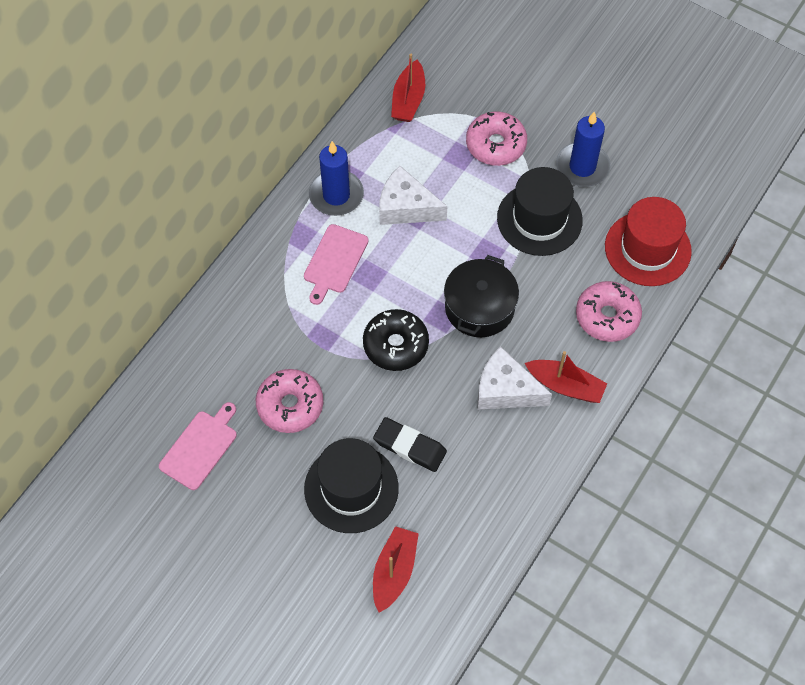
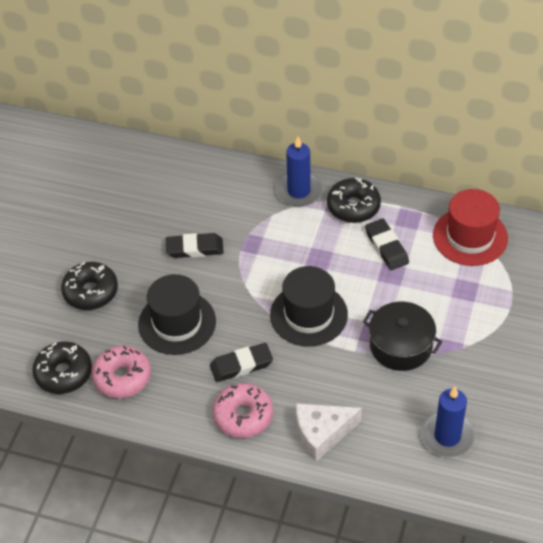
black donut: 1 -> 3
black eraser: 1 -> 3
pink cutting board: 2 -> 0
pink donut: 3 -> 2
red boat: 3 -> 0
white cheese: 2 -> 1

